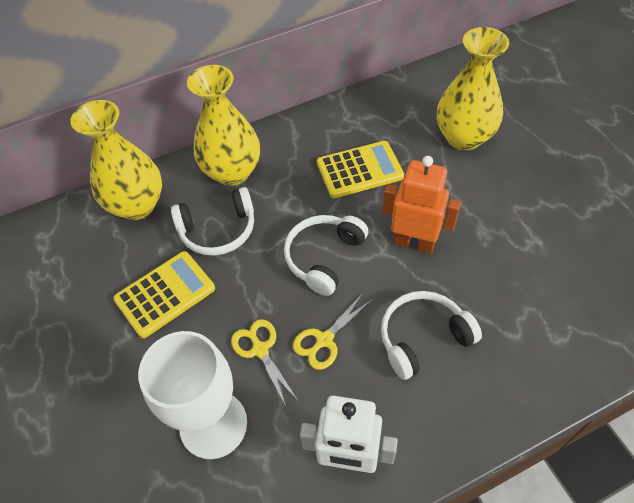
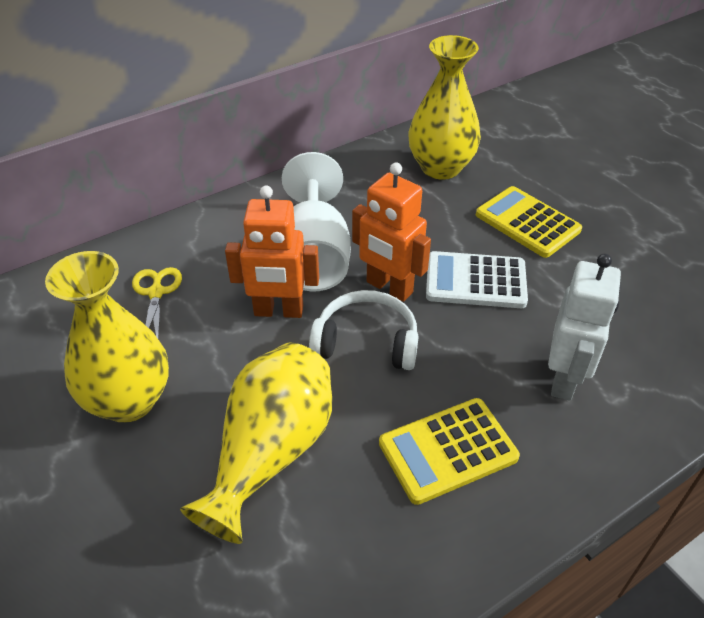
orange robot: 1 -> 2
white calculator: 0 -> 1
white headphones: 3 -> 1
yellow scissors: 2 -> 1

